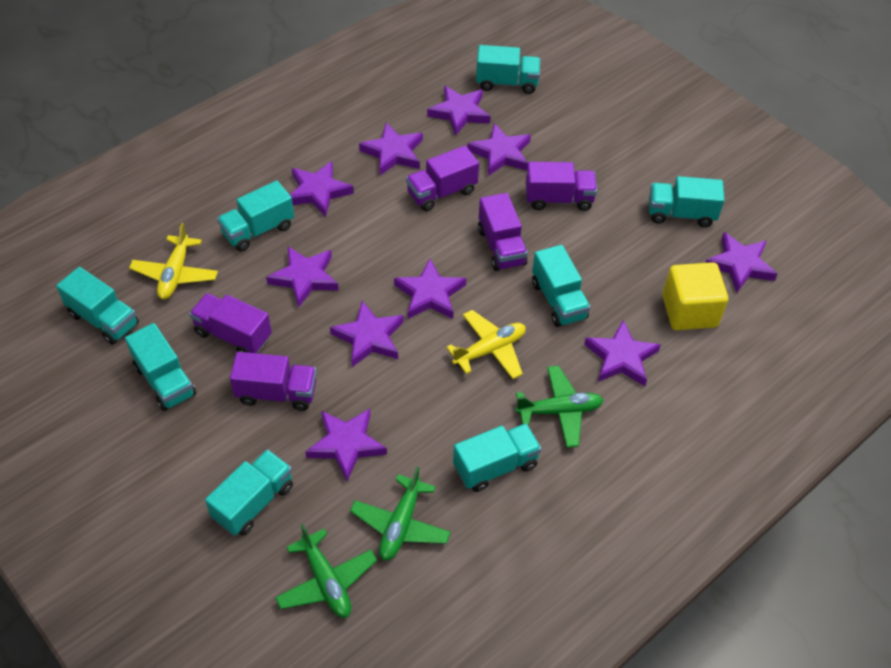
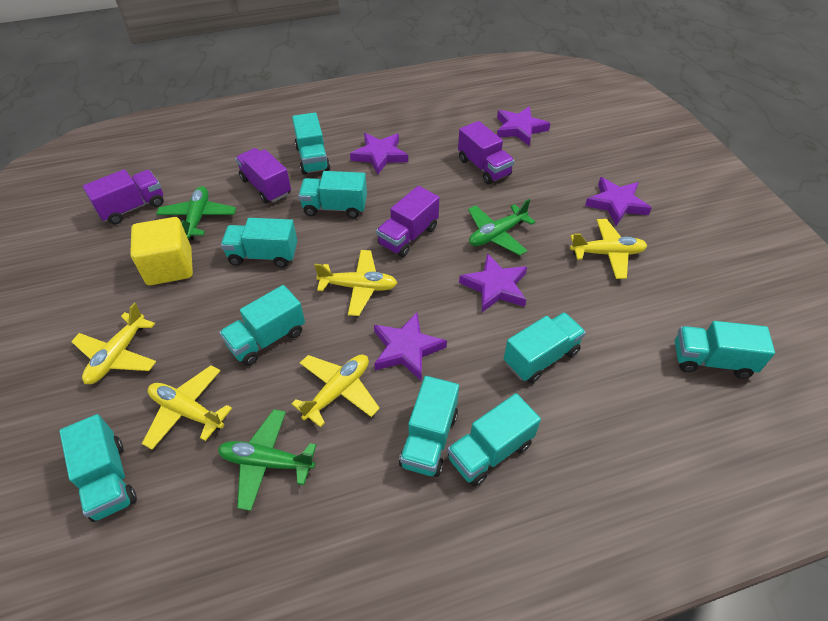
purple star: 10 -> 5
purple truck: 5 -> 4
turquoise truck: 8 -> 9
yellow plane: 2 -> 5

